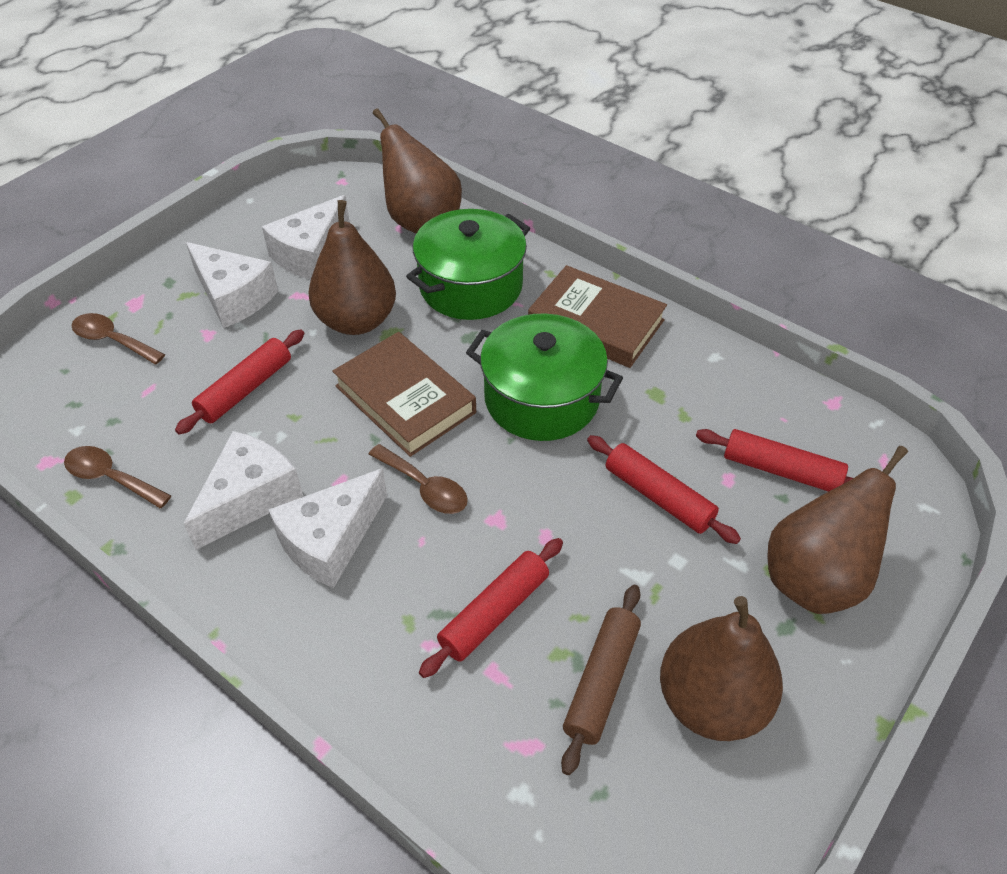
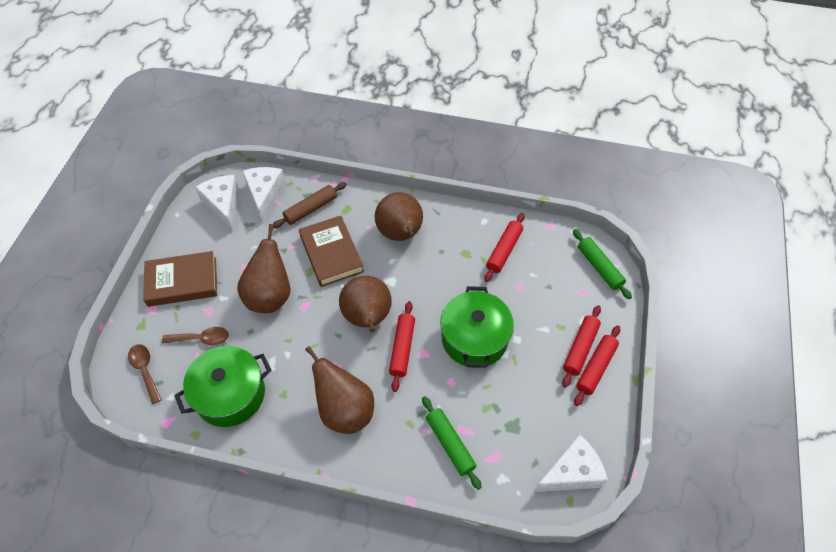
brown spoon: 3 -> 2
green rolling pin: 0 -> 2
white cheese: 4 -> 3

